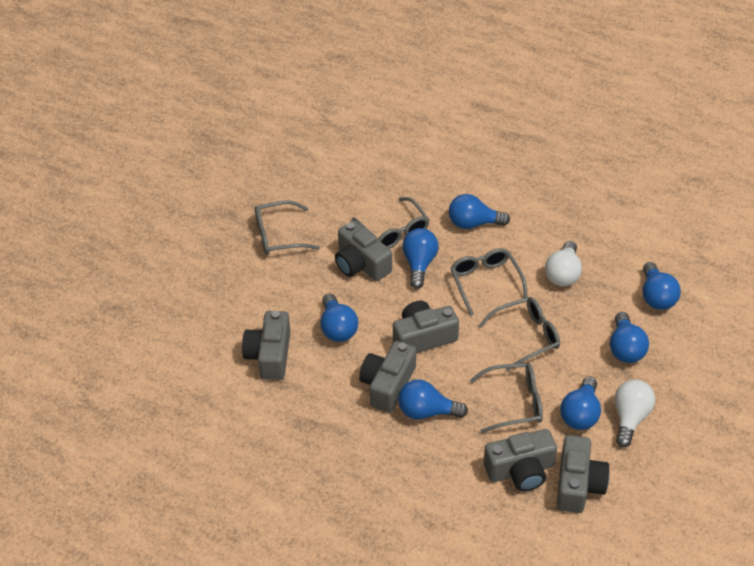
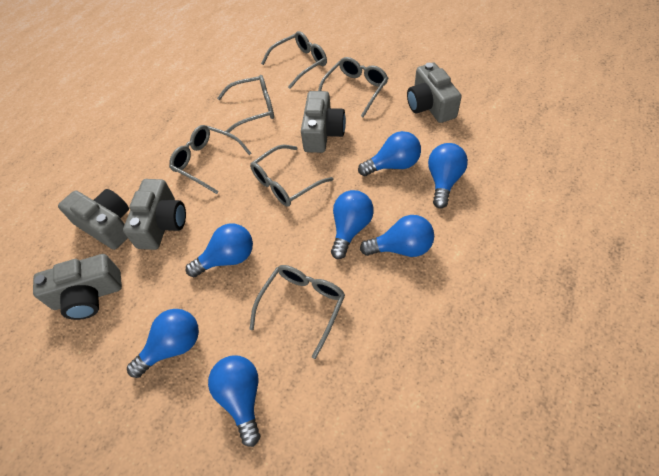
grey camera: 6 -> 5
grey glasses: 5 -> 6
white light bulb: 2 -> 0

